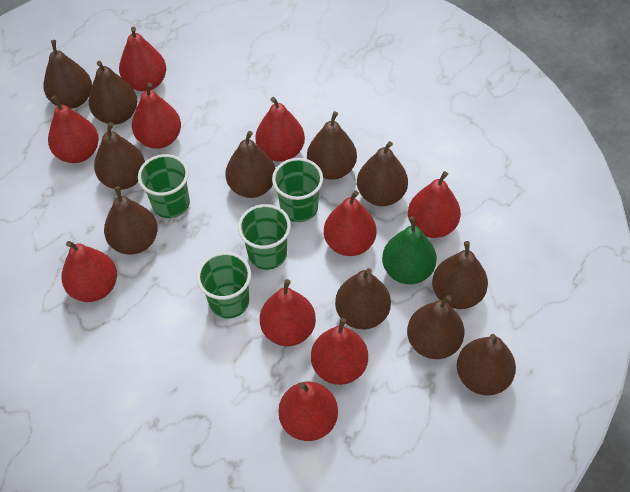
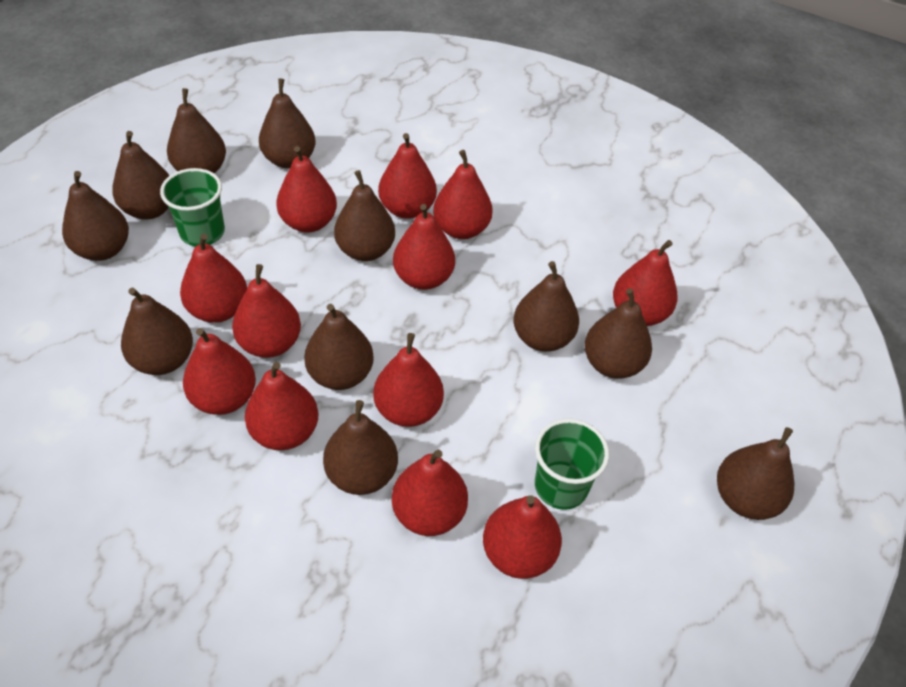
green cup: 4 -> 2
green pear: 1 -> 0
red pear: 10 -> 12

